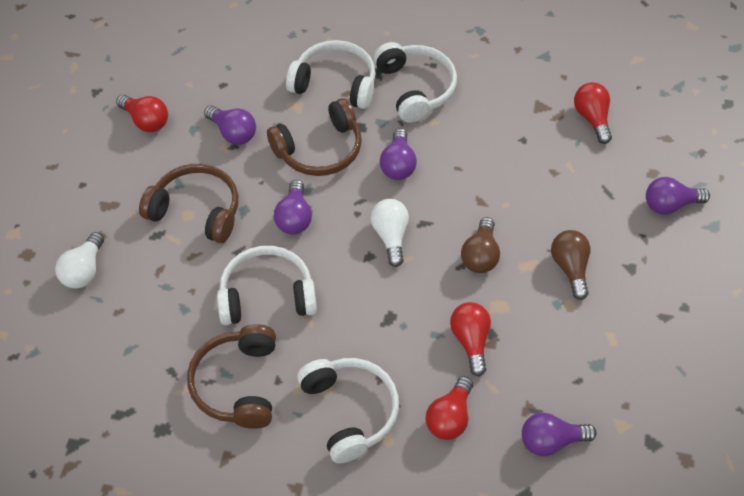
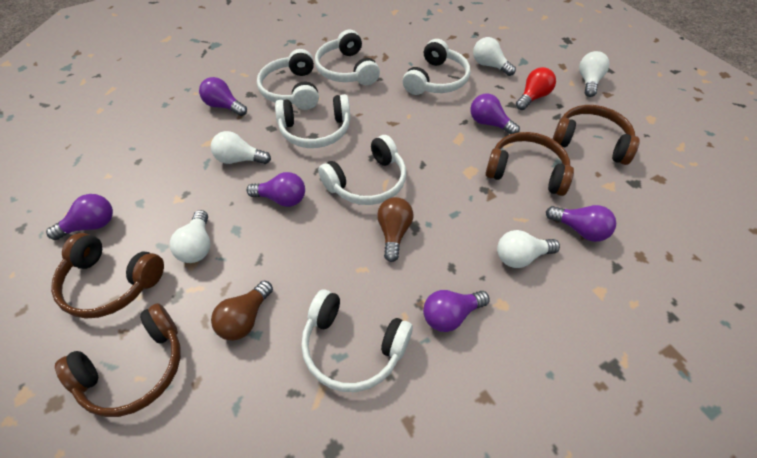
brown headphones: 3 -> 4
purple light bulb: 5 -> 6
red light bulb: 4 -> 1
white headphones: 4 -> 6
white light bulb: 2 -> 5

